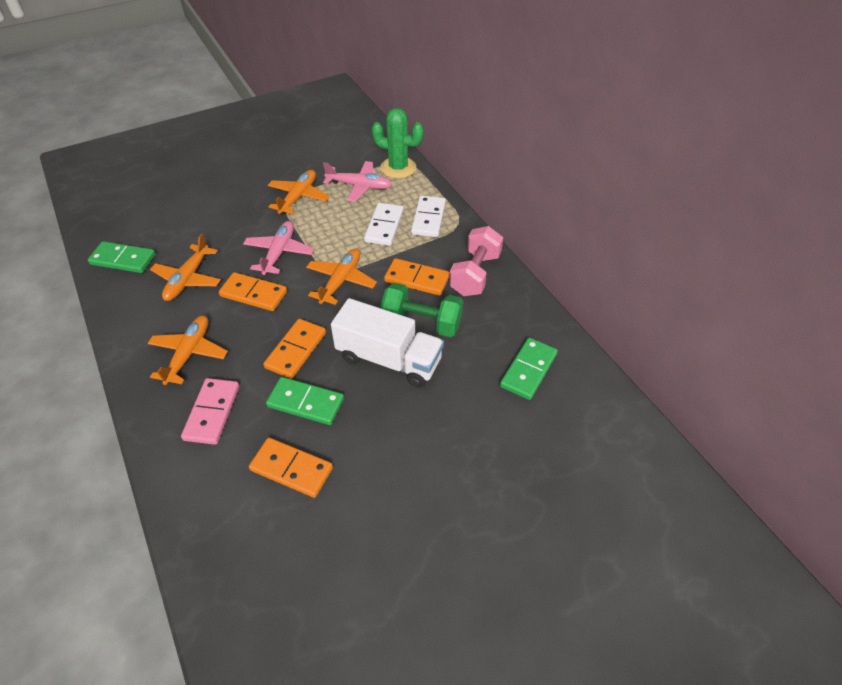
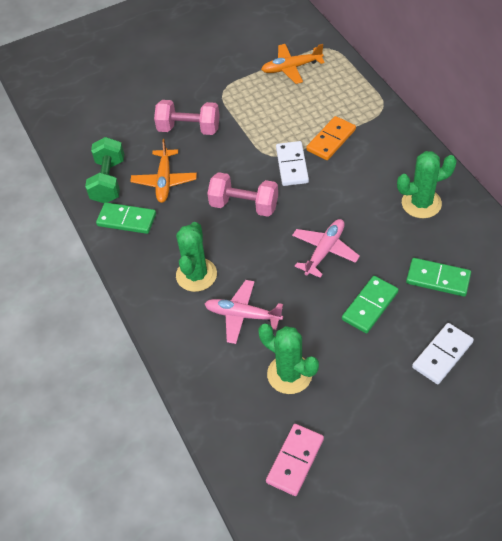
green cactus: 1 -> 3
orange domino: 4 -> 1
orange plane: 4 -> 2
pink dumbbell: 1 -> 2
white truck: 1 -> 0

